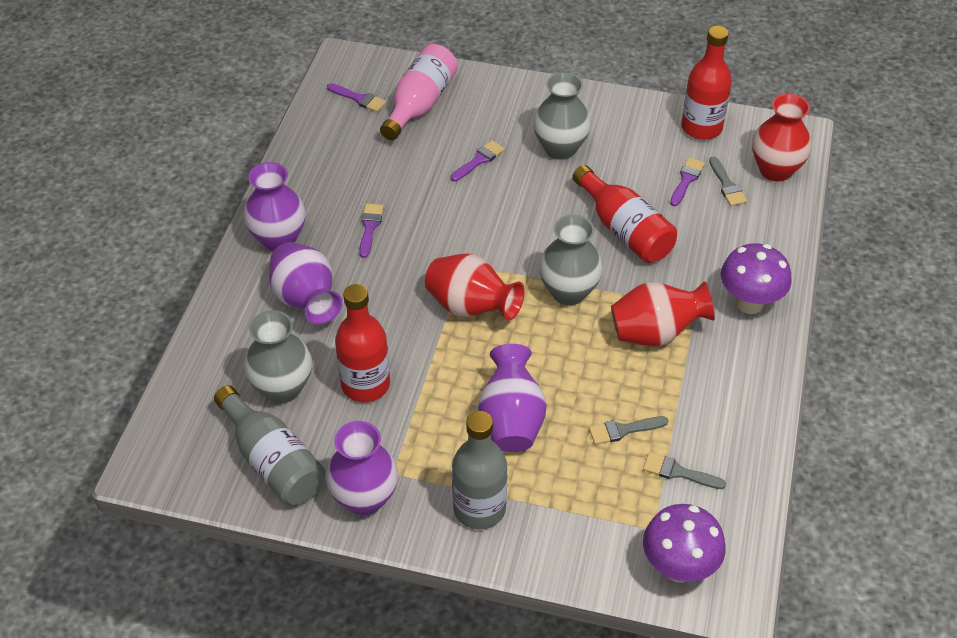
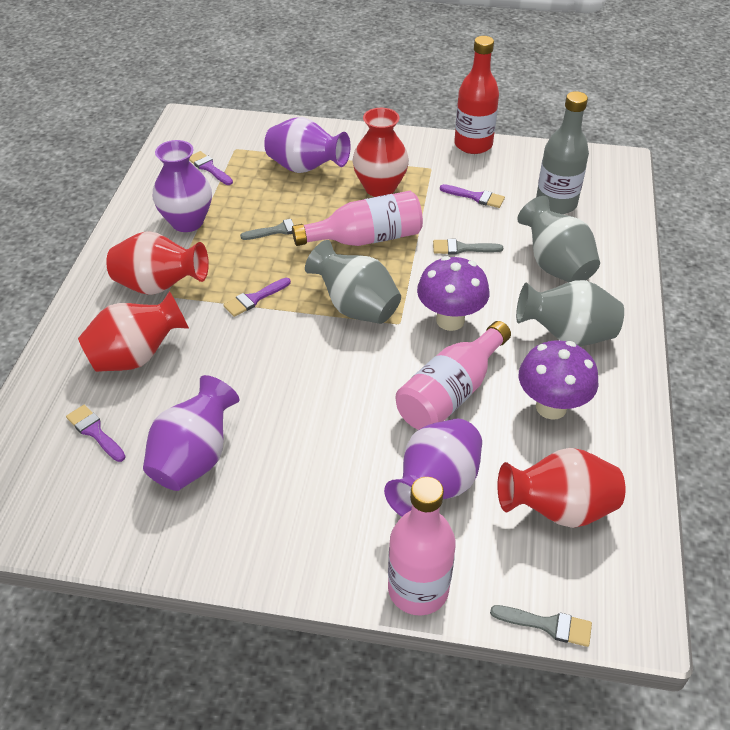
grey bottle: 2 -> 1
pink bottle: 1 -> 3
red bottle: 3 -> 1
red vase: 3 -> 4

